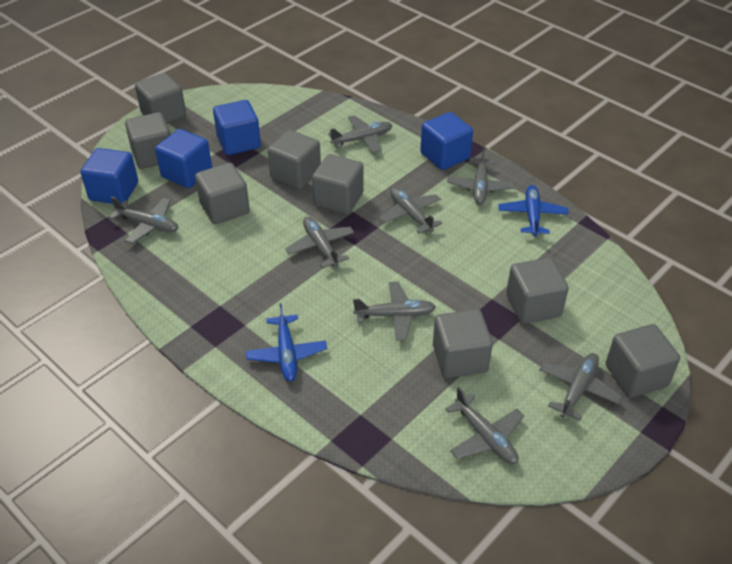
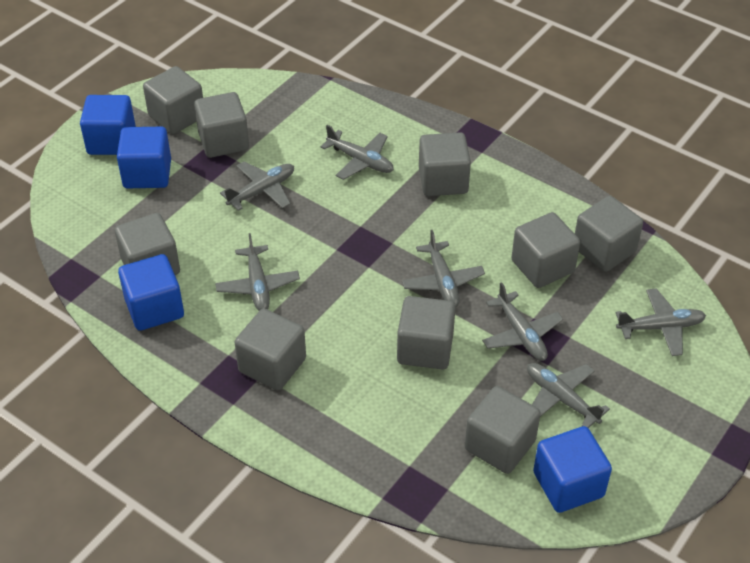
blue plane: 2 -> 0
grey cube: 8 -> 9
grey plane: 8 -> 7

